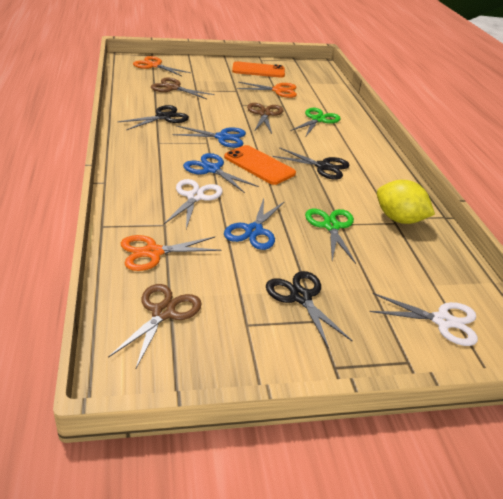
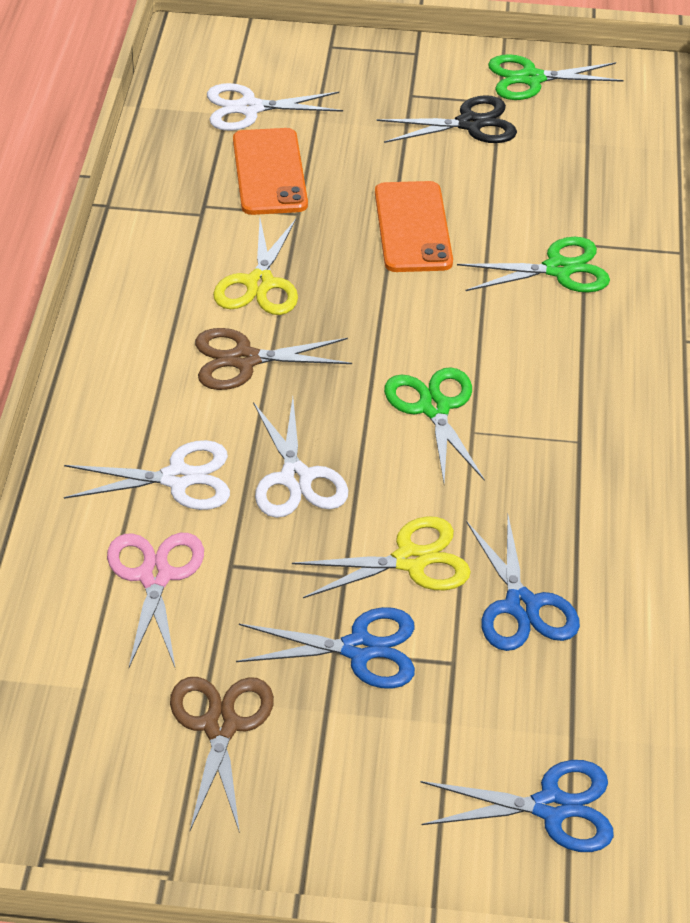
black scissors: 3 -> 1
brown scissors: 3 -> 2
green scissors: 2 -> 3
orange scissors: 3 -> 0
pink scissors: 0 -> 1
white scissors: 2 -> 3
yellow lemon: 1 -> 0
yellow scissors: 0 -> 2

